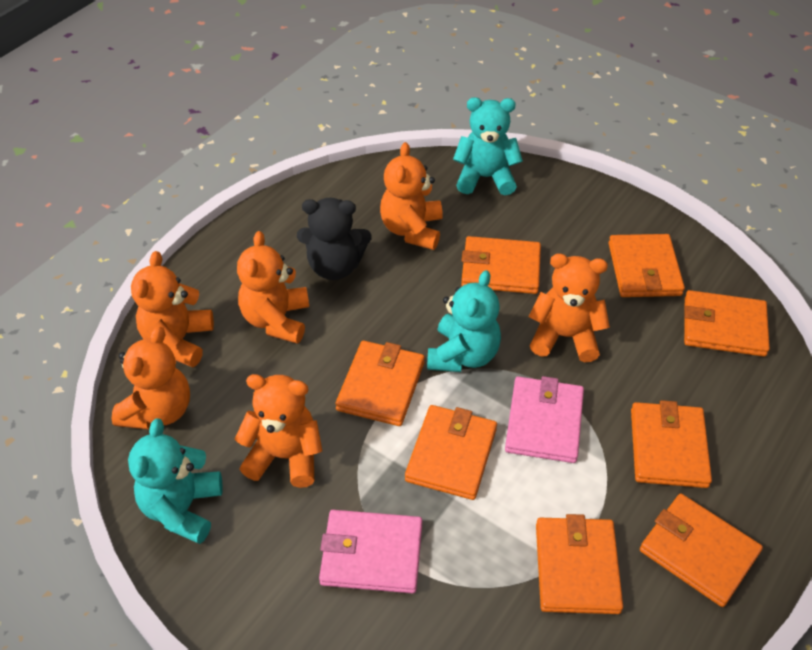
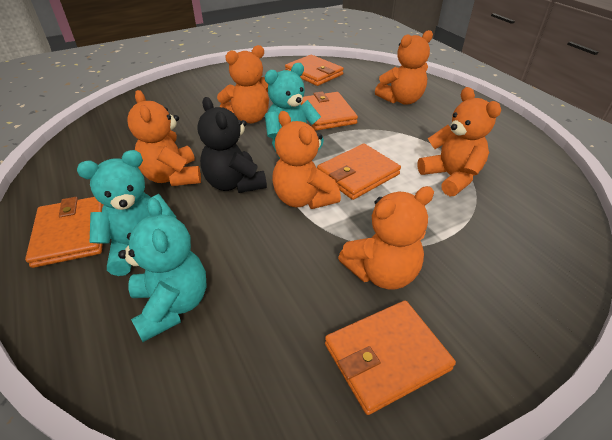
orange wallet: 8 -> 5
pink wallet: 2 -> 0

